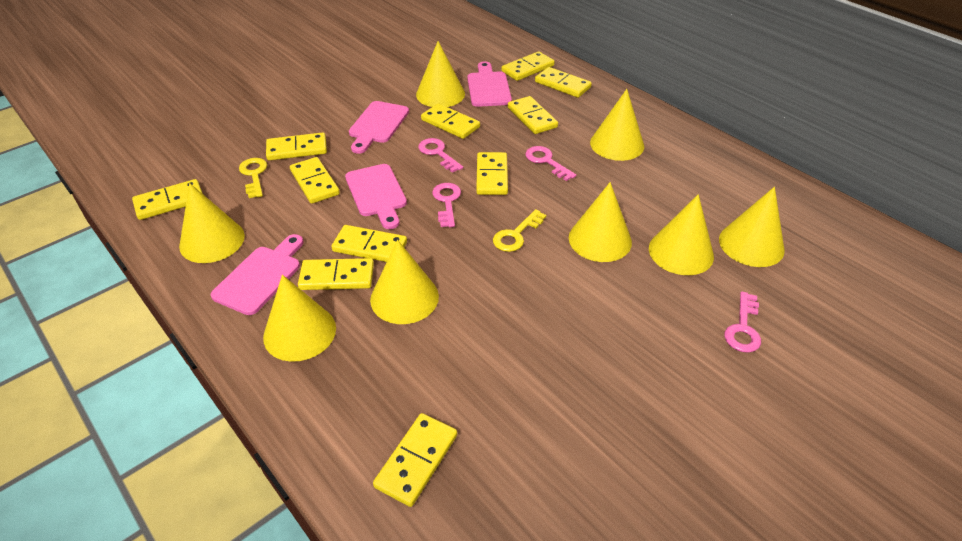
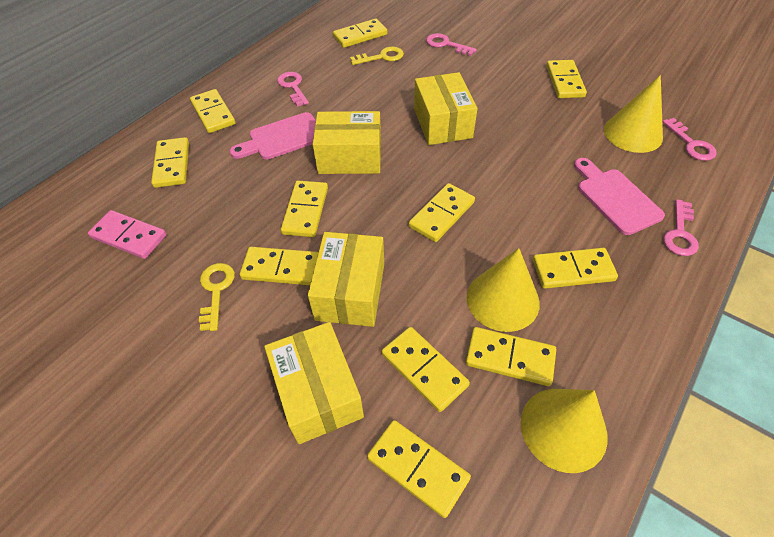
pink cutting board: 4 -> 2
pink domino: 0 -> 1
yellow box: 0 -> 4
yellow cone: 8 -> 3

